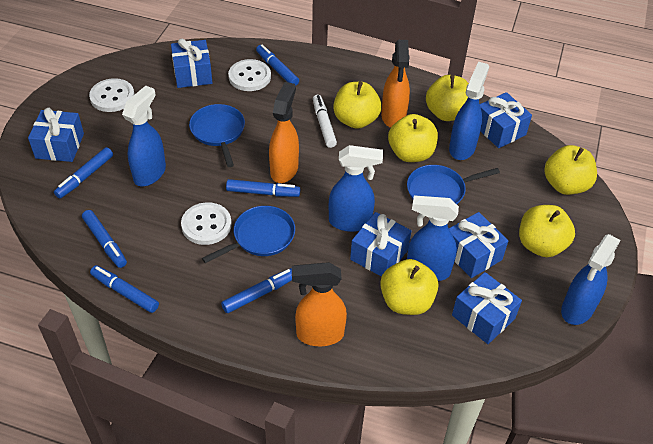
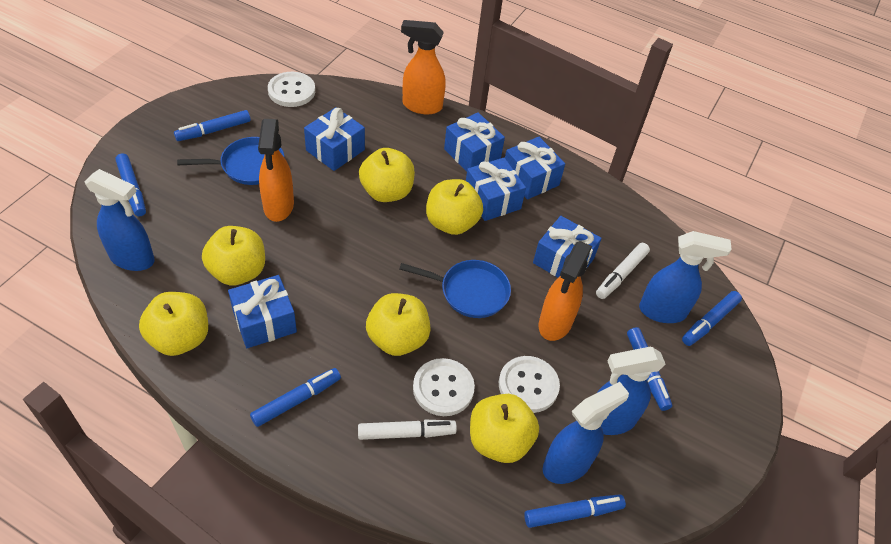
blue pan: 3 -> 2
blue spray bottle: 5 -> 4
white marker: 1 -> 2

